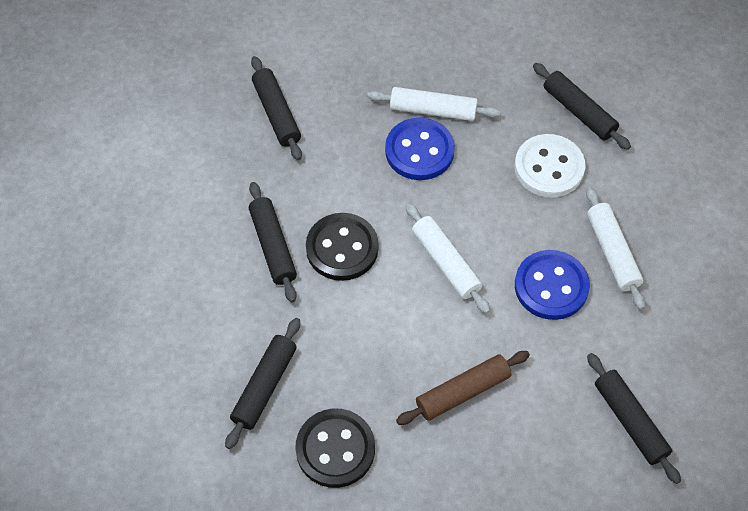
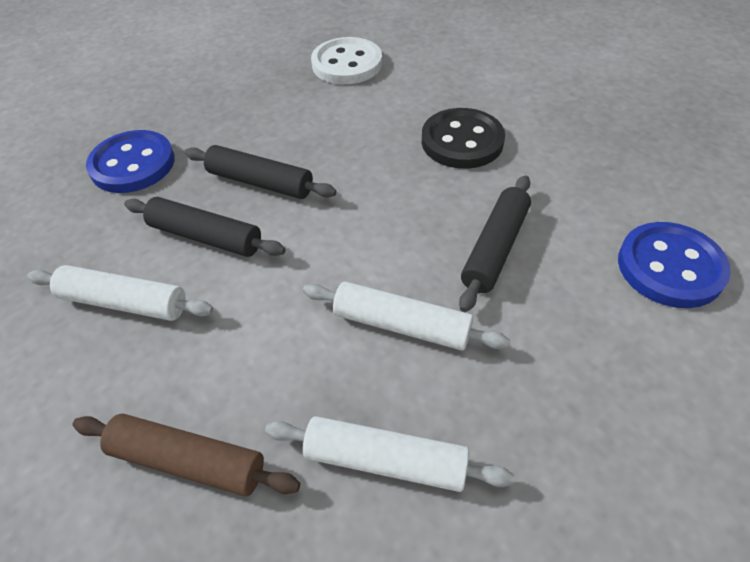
black button: 2 -> 1
black rolling pin: 5 -> 3

